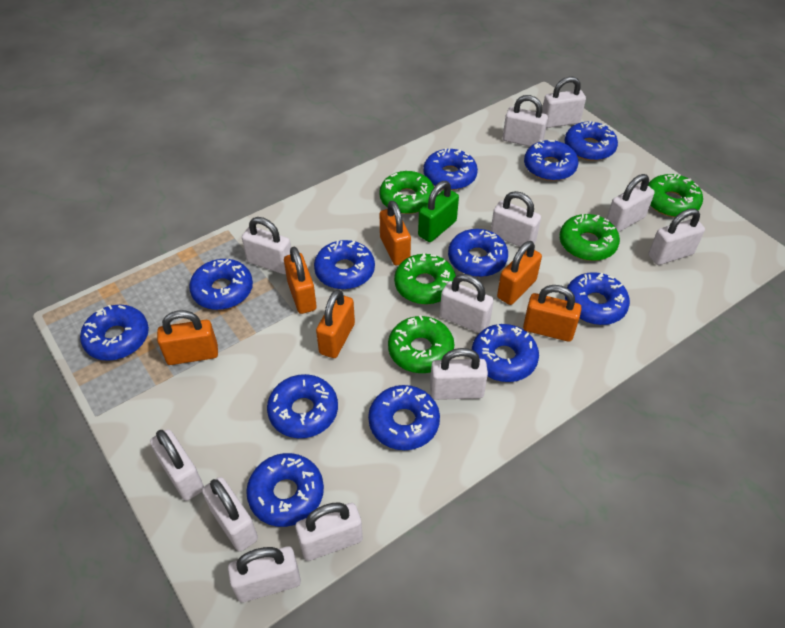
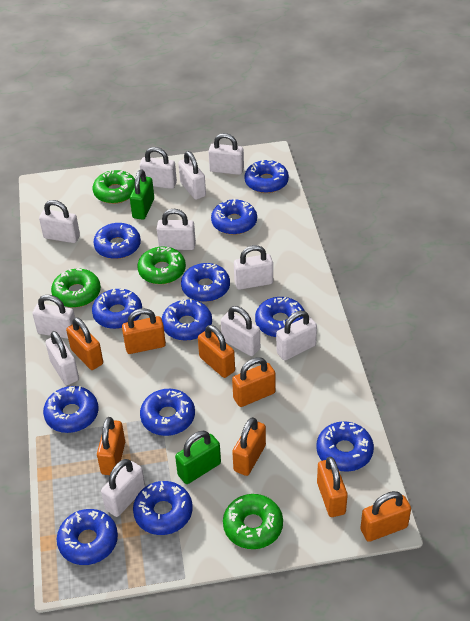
green donut: 5 -> 4
green padlock: 1 -> 2
orange padlock: 6 -> 8
white padlock: 12 -> 11

